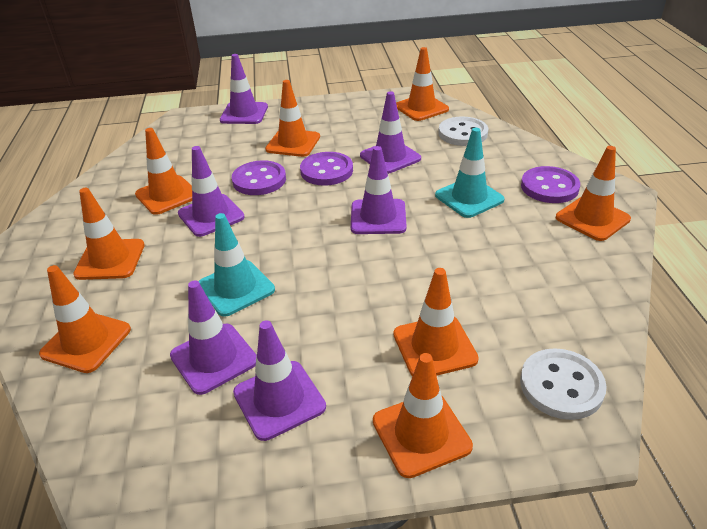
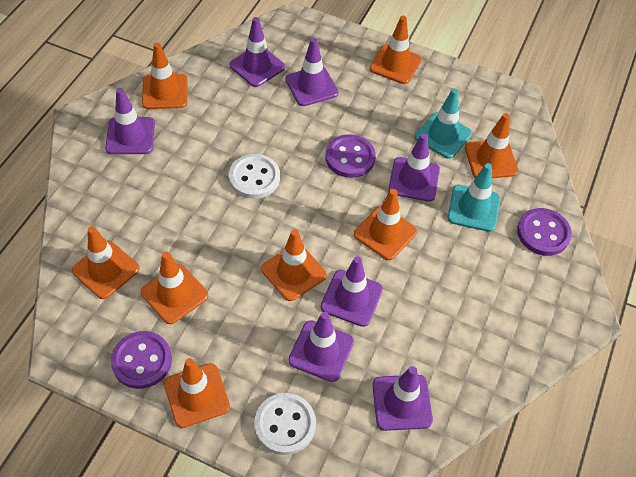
purple traffic cone: 6 -> 7

